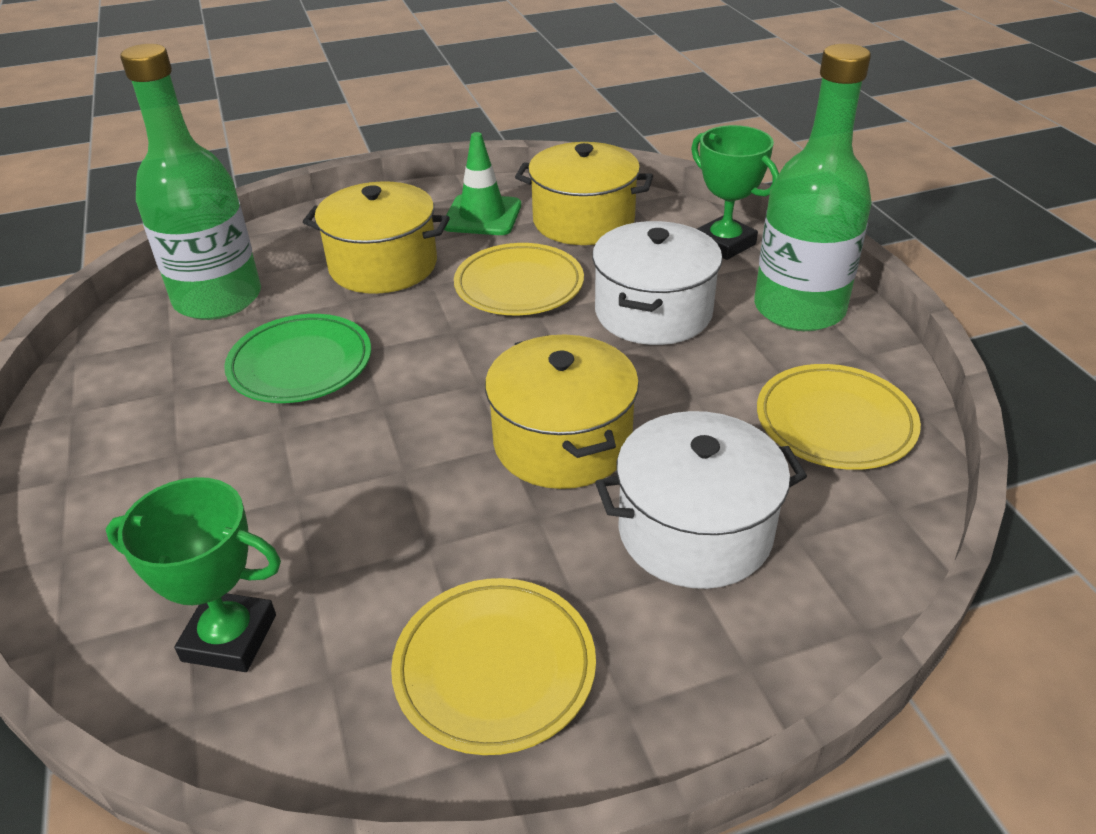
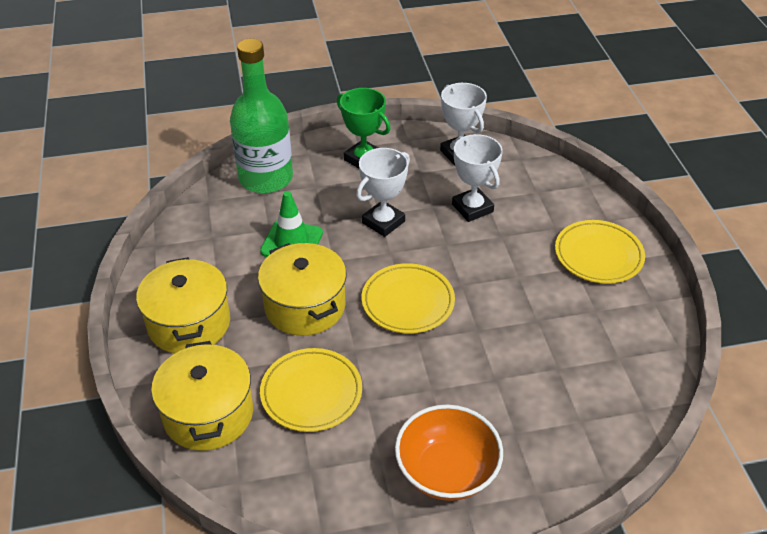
green bottle: 2 -> 1
green plate: 1 -> 0
green trophy: 2 -> 1
orange bowl: 0 -> 1
white pot: 2 -> 0
white trophy: 0 -> 3

